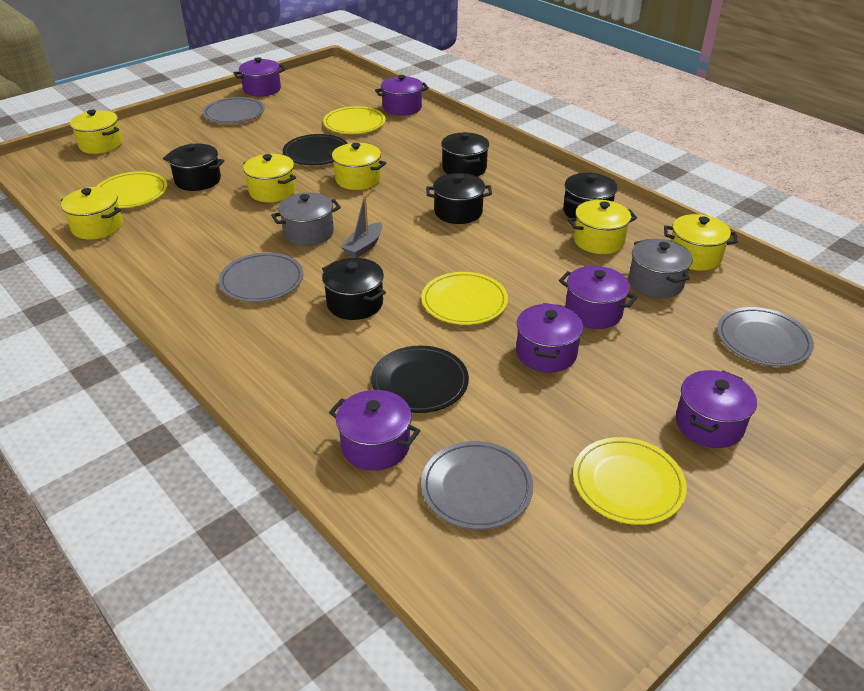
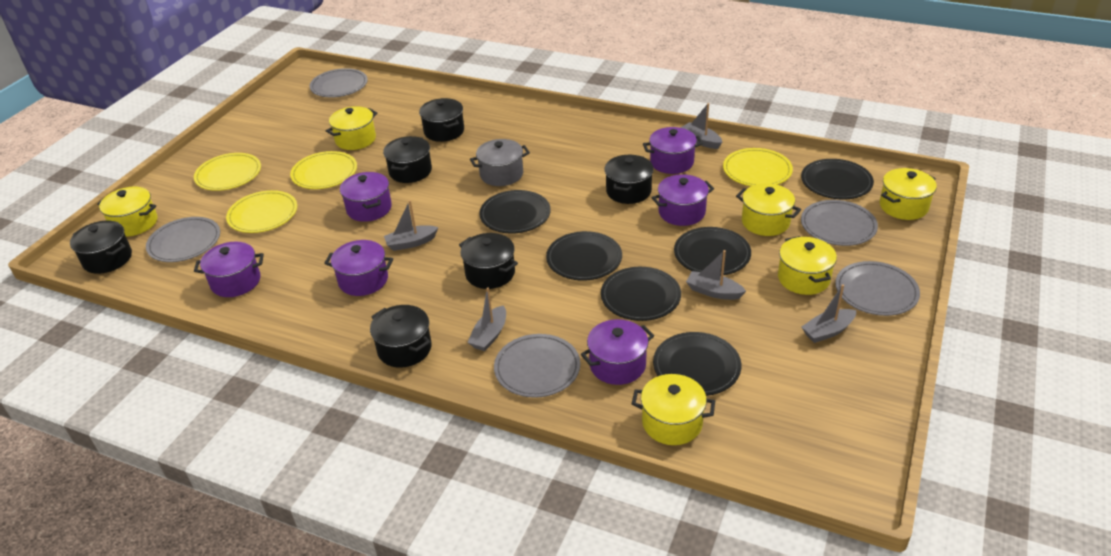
black plate: 2 -> 6
black pot: 5 -> 6
grey boat: 1 -> 5
grey plate: 4 -> 5
grey pot: 2 -> 1

